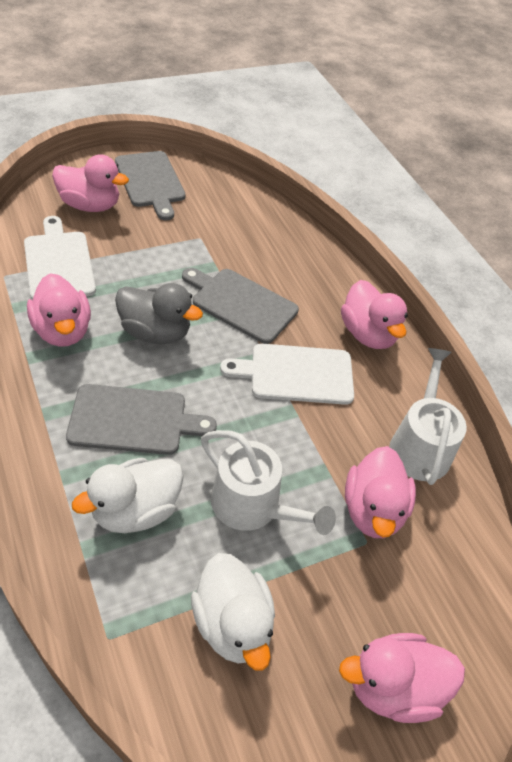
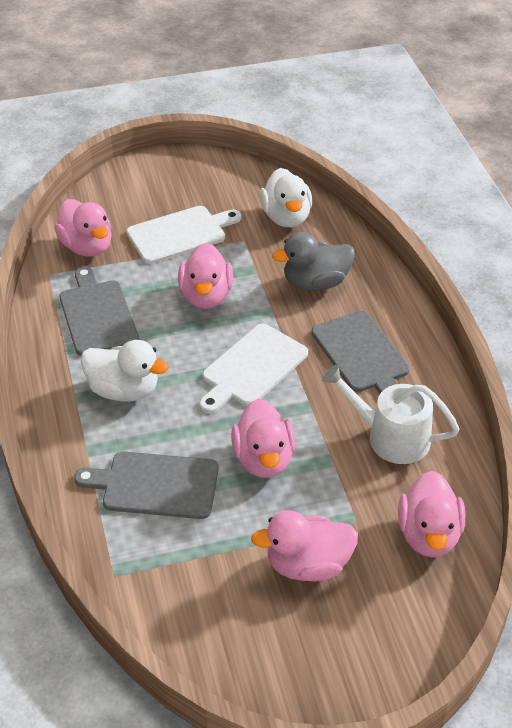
white watering can: 2 -> 1

